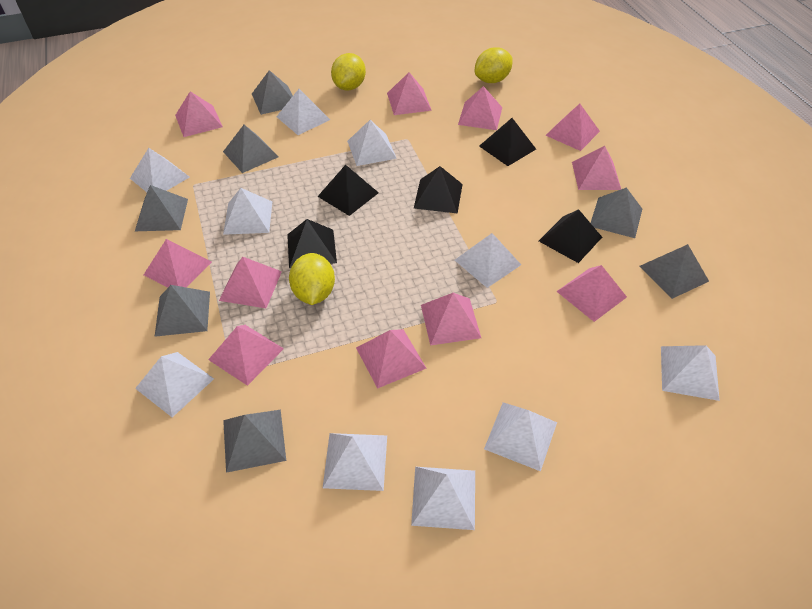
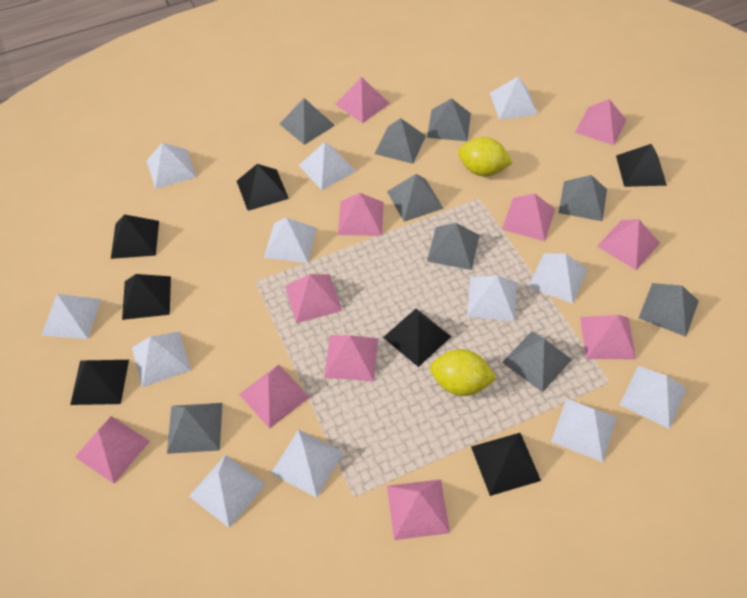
black pyramid: 5 -> 7
grey pyramid: 7 -> 9
white pyramid: 10 -> 12
yellow lemon: 3 -> 2

